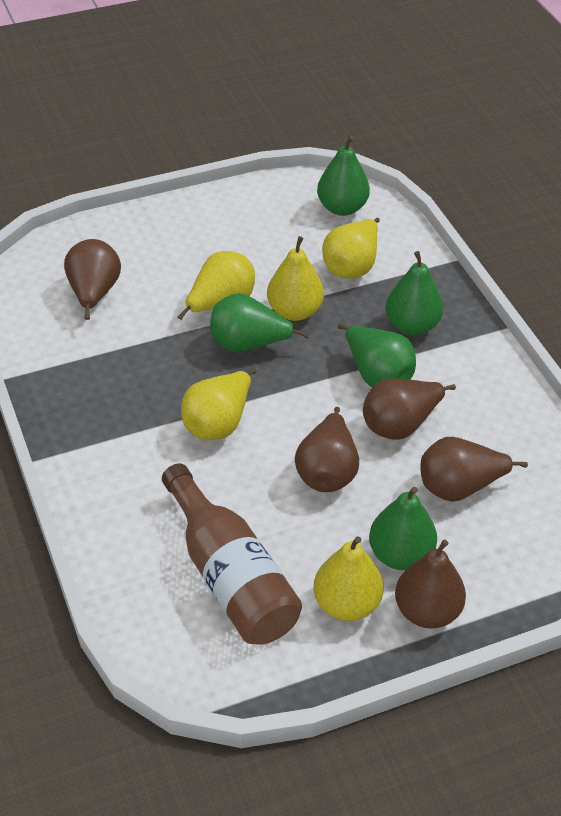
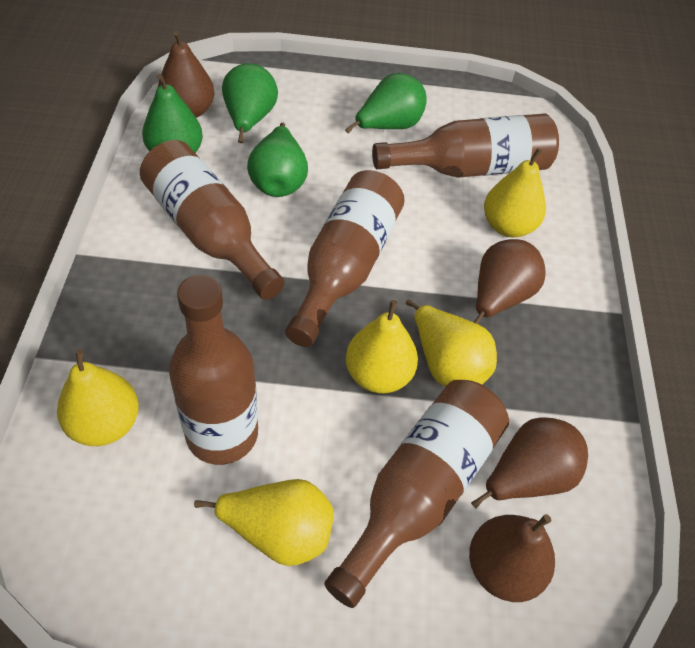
brown bottle: 1 -> 5
brown pear: 5 -> 4
green pear: 5 -> 4

